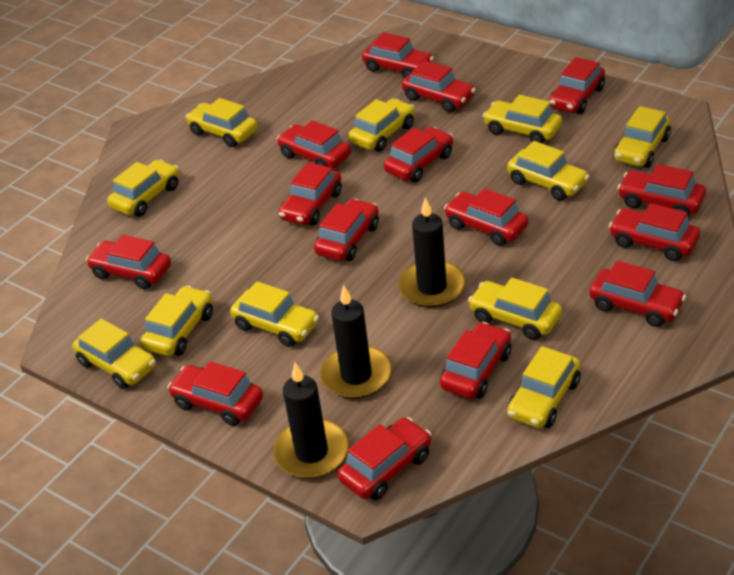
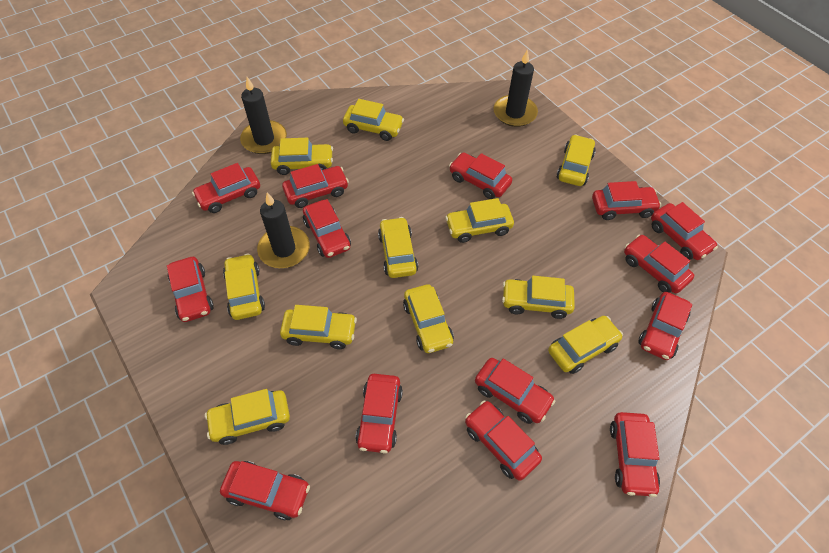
red car: 15 -> 14

